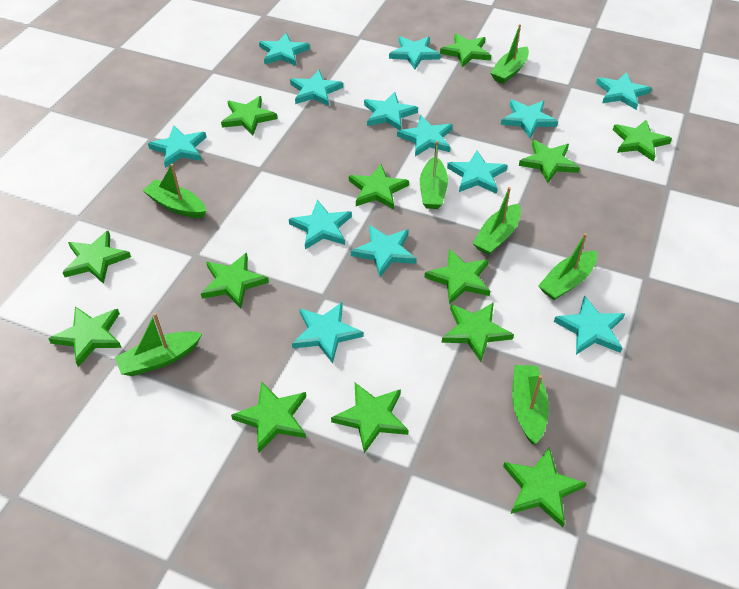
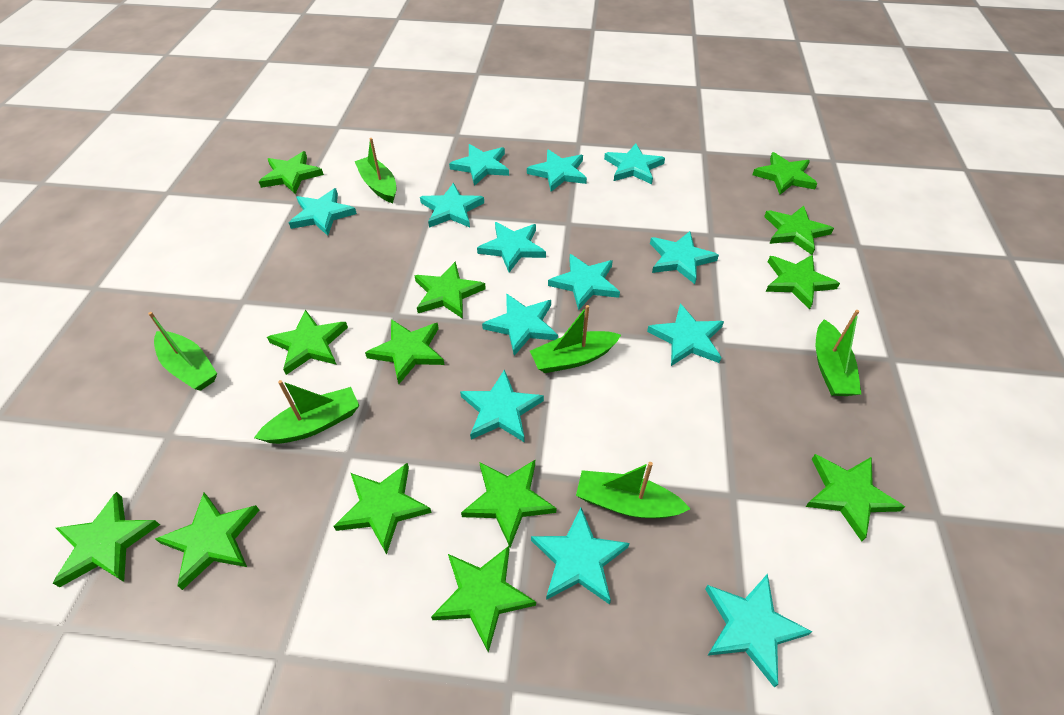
green boat: 7 -> 6

